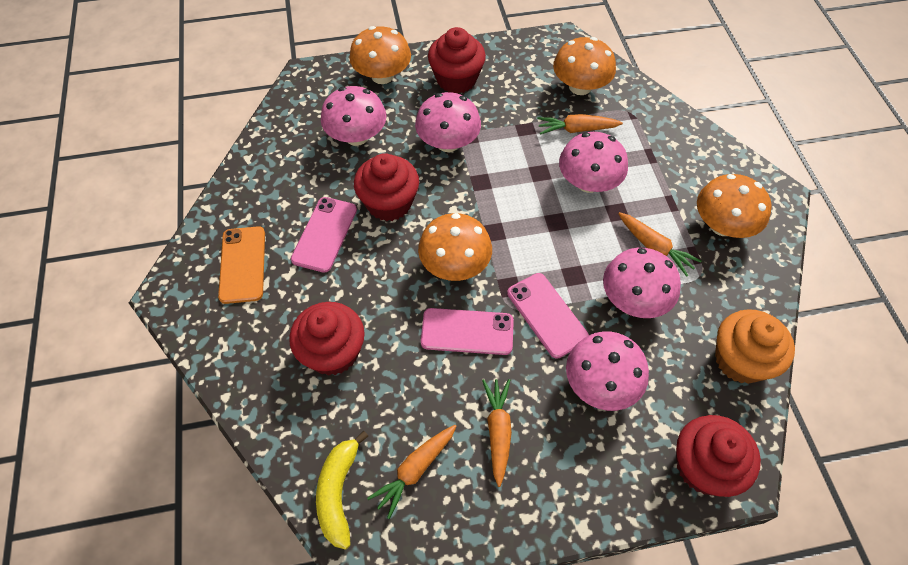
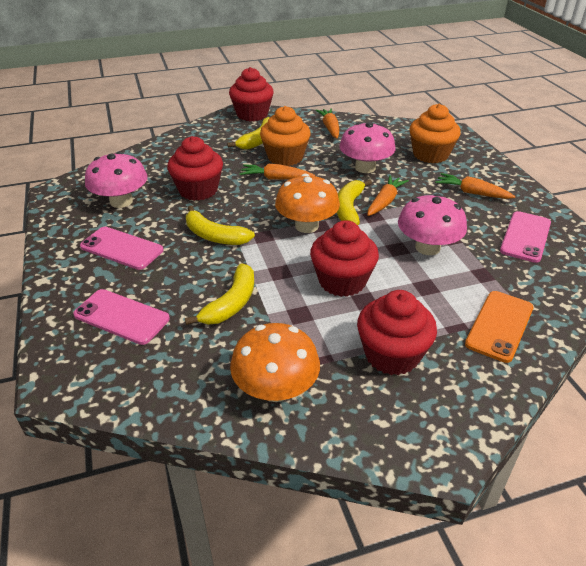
orange cupcake: 1 -> 2
orange mushroom: 4 -> 2
pink mushroom: 5 -> 3
yellow banana: 1 -> 4

